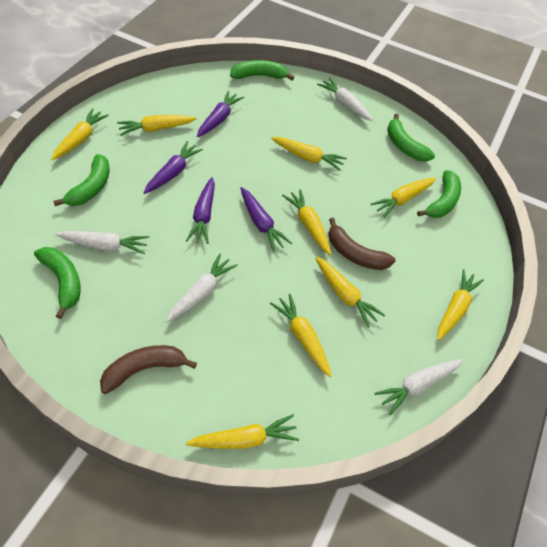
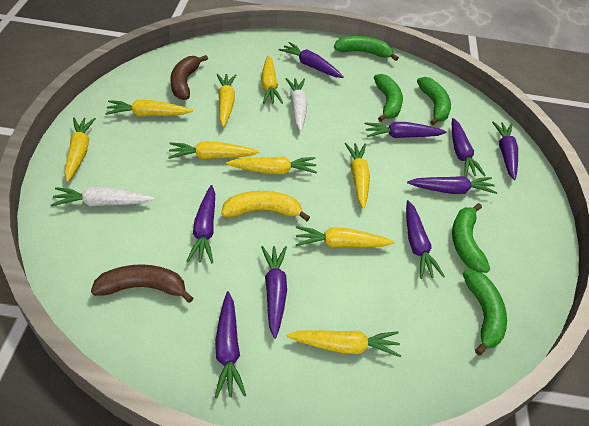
purple carrot: 4 -> 9
white carrot: 4 -> 2
yellow banana: 0 -> 1

